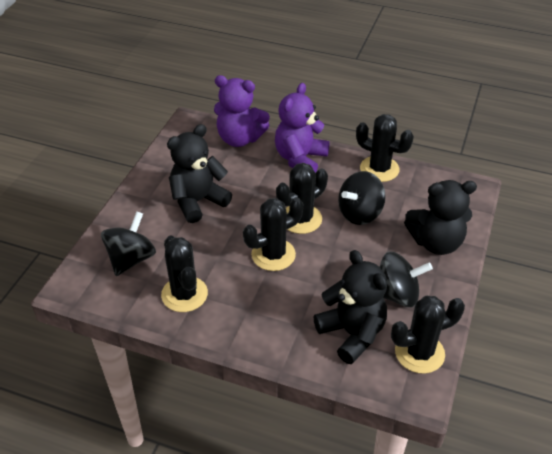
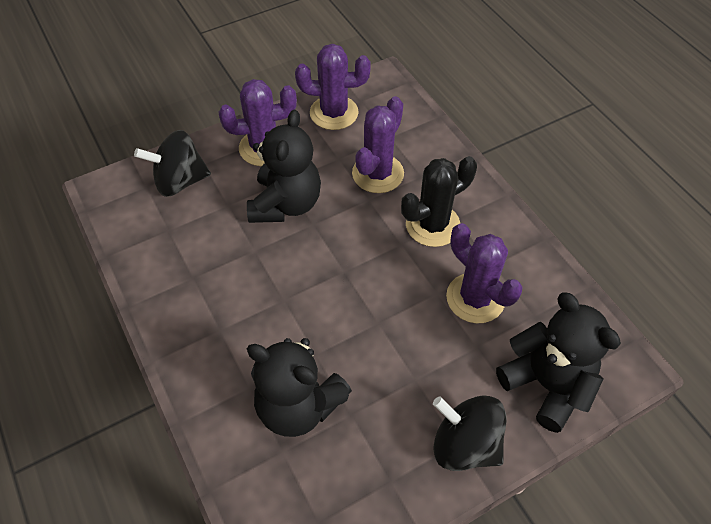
black cactus: 5 -> 1
black spinning top: 3 -> 2
purple cactus: 0 -> 4
purple teddy bear: 2 -> 0

